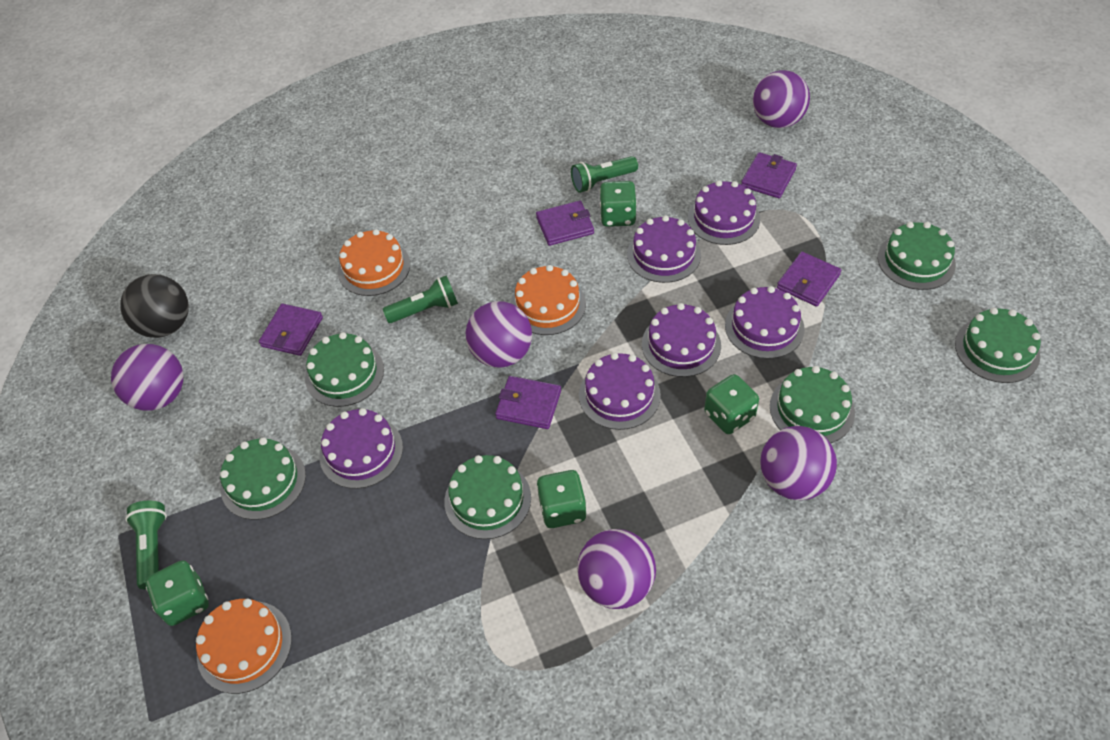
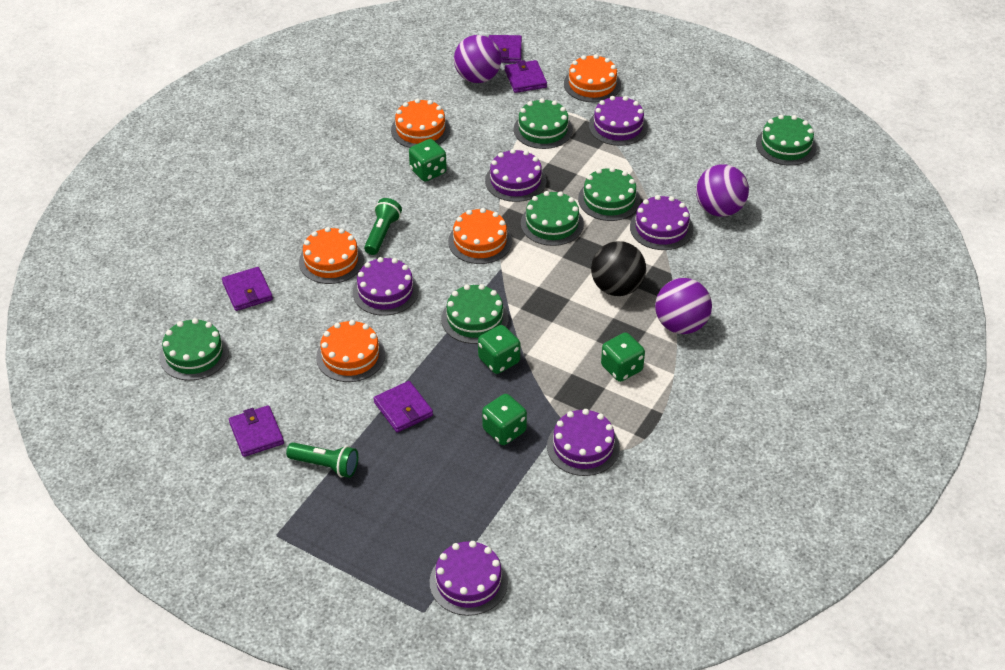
green flashlight: 3 -> 2
orange cake: 3 -> 5
purple ball: 5 -> 3

